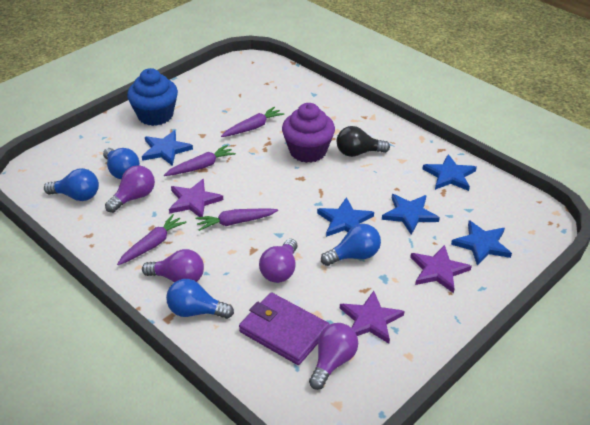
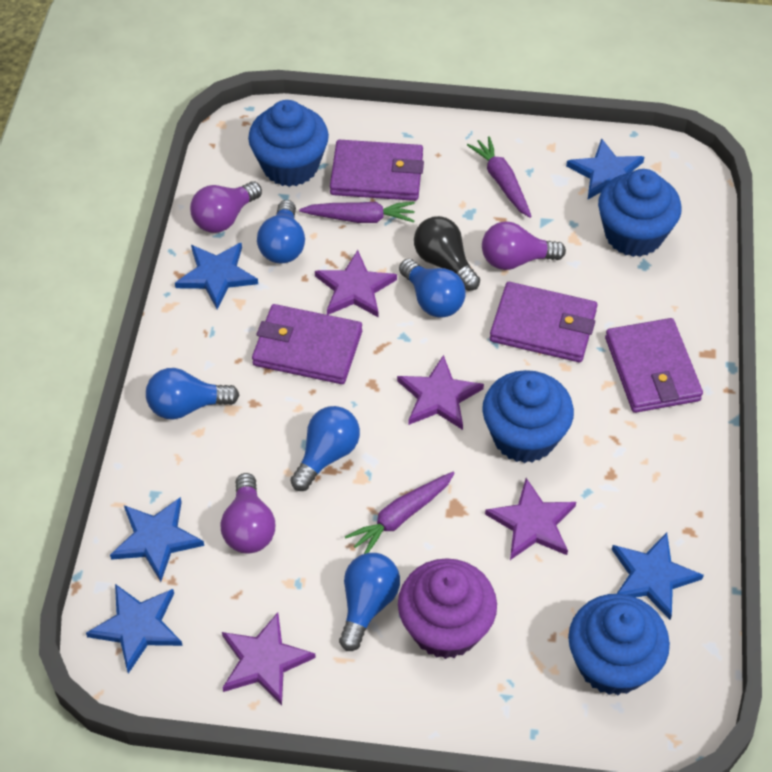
blue cupcake: 1 -> 4
blue light bulb: 4 -> 5
purple carrot: 4 -> 3
purple light bulb: 4 -> 3
purple star: 3 -> 4
purple wallet: 1 -> 4

